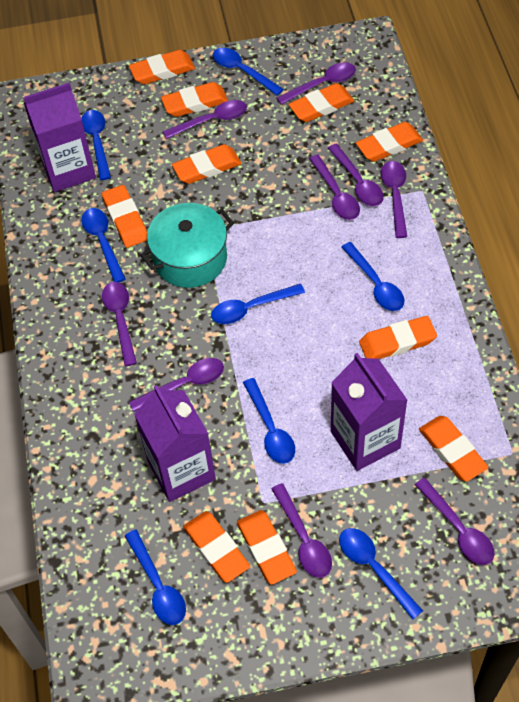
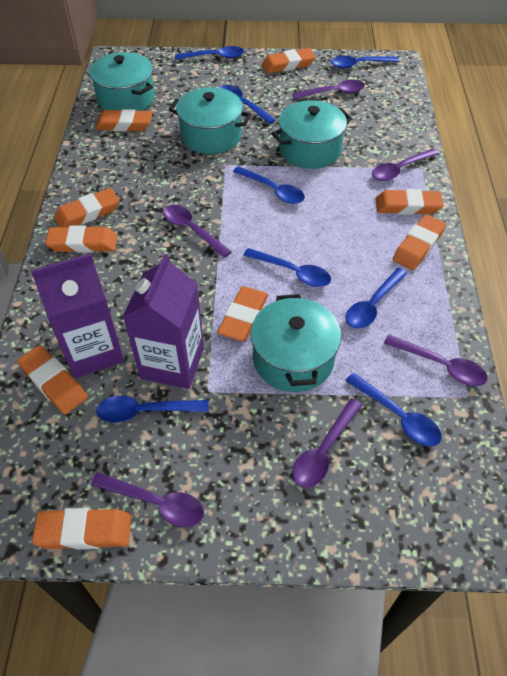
orange eraser: 10 -> 9
purple carton: 3 -> 2
purple spoon: 9 -> 6
turquoise pot: 1 -> 4

